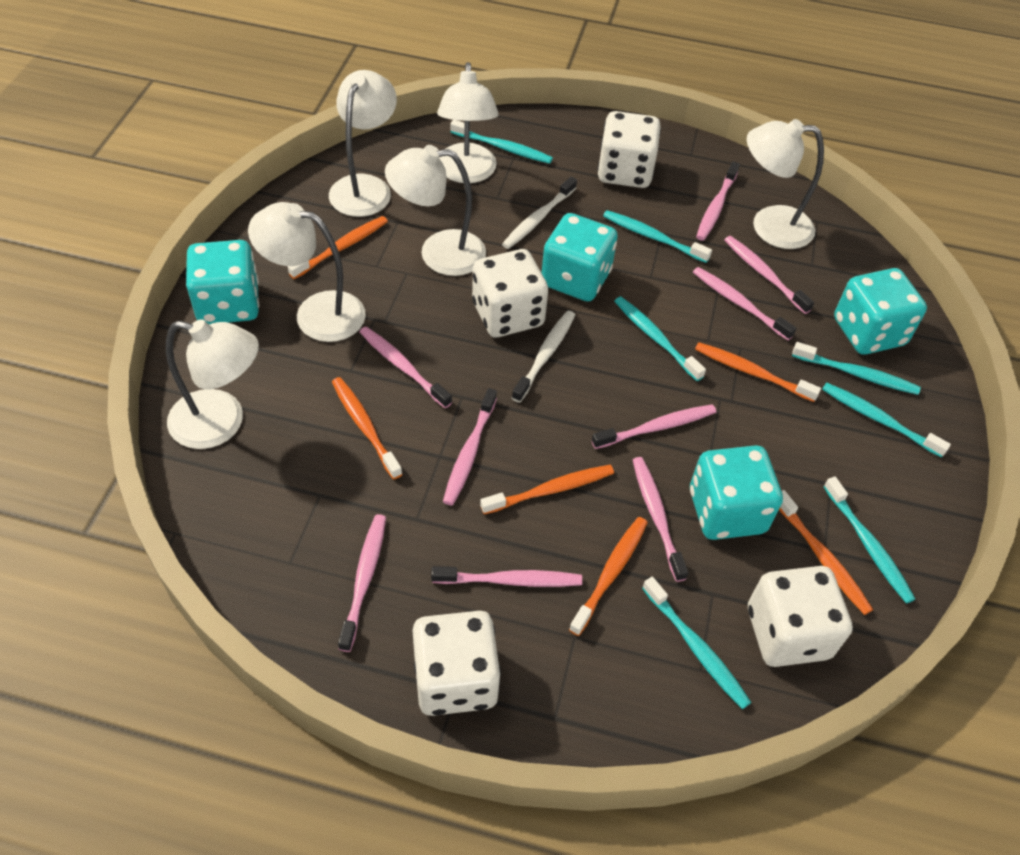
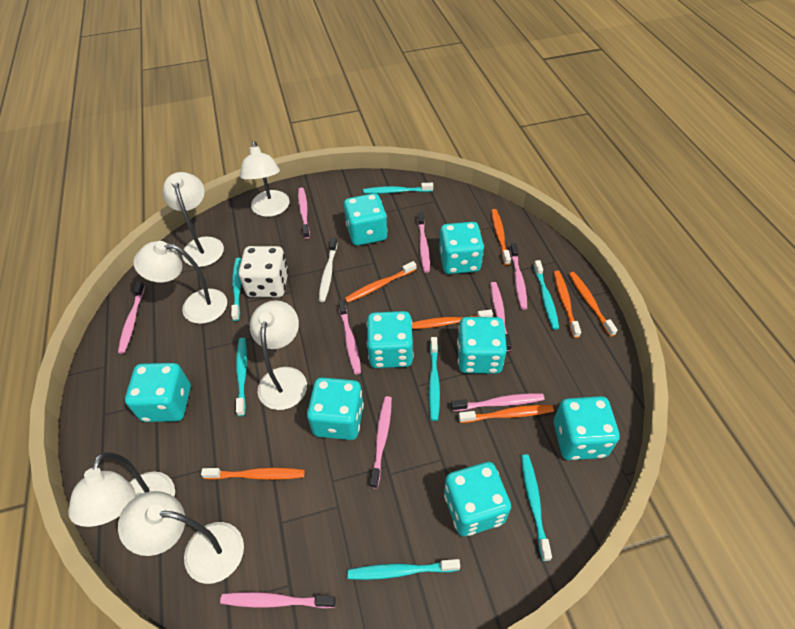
orange toothbrush: 6 -> 7
turquoise dice: 4 -> 8
white dice: 4 -> 1
white toothbrush: 2 -> 1

